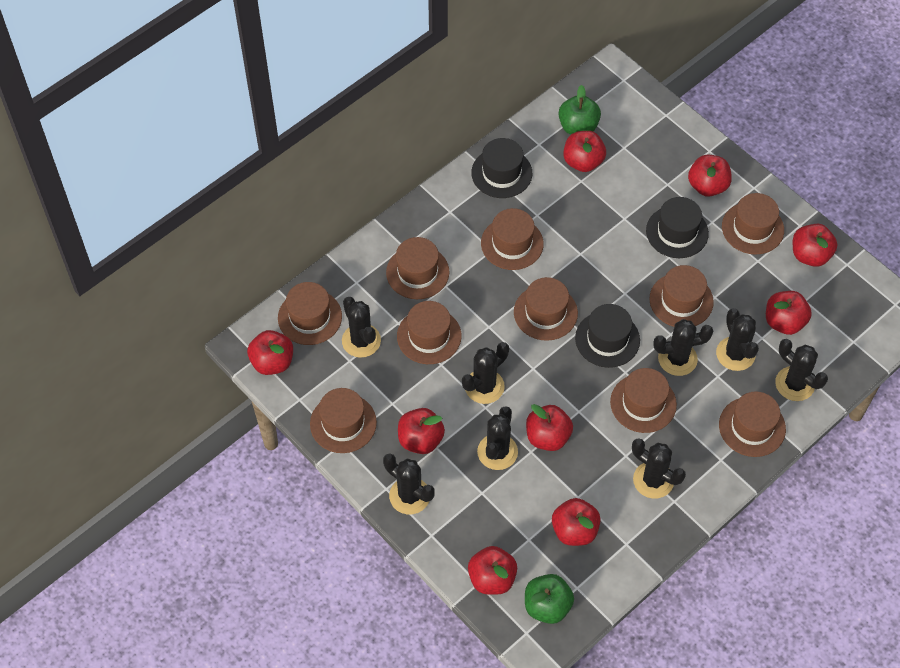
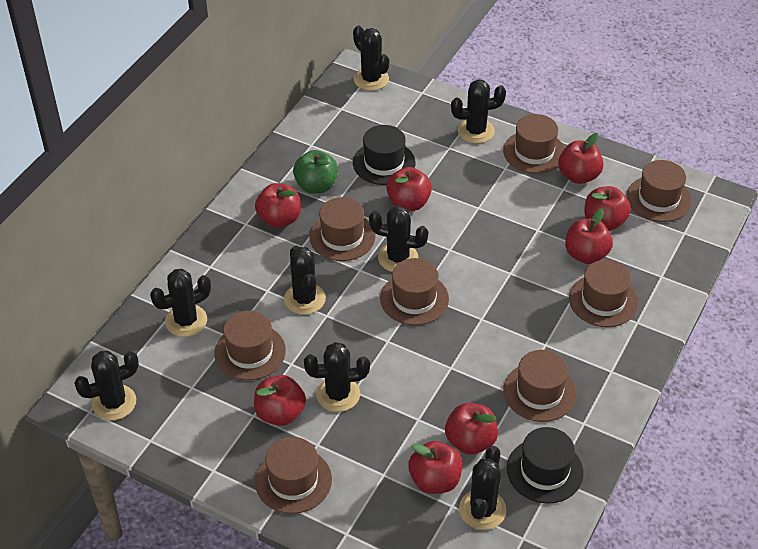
black hat: 3 -> 2
brown hat: 10 -> 8
green apple: 2 -> 1
red apple: 9 -> 8

